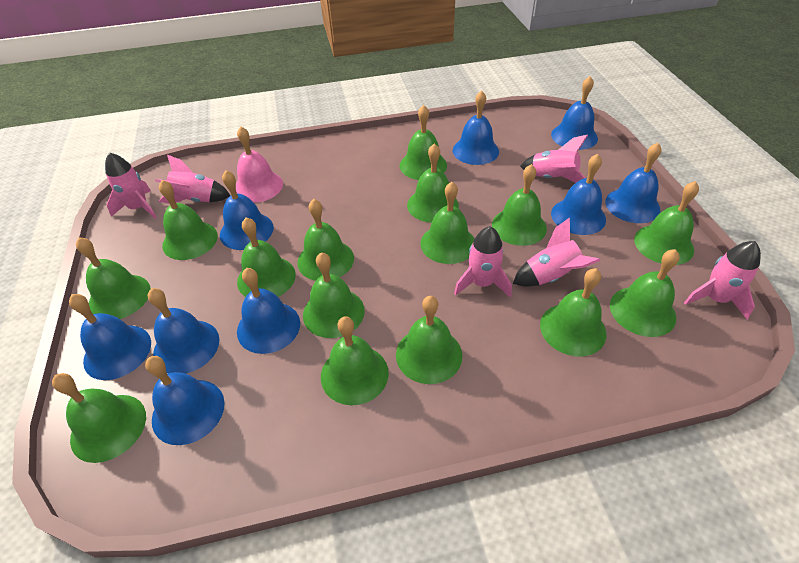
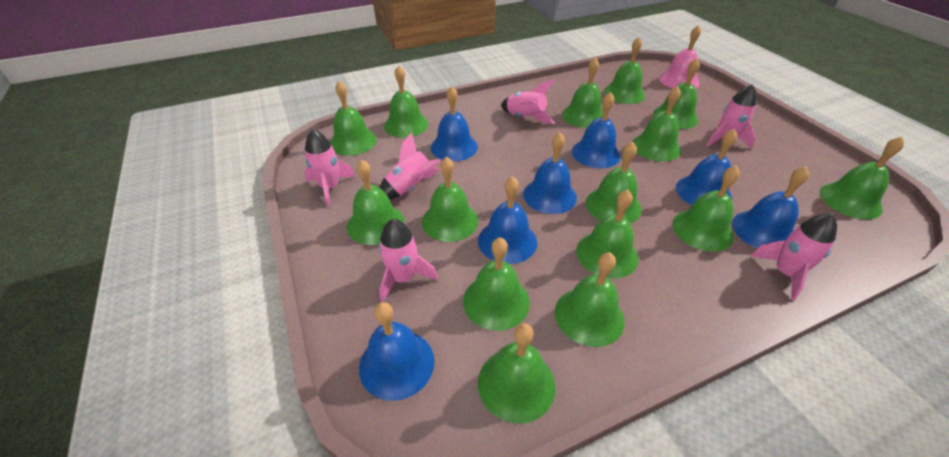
blue bell: 9 -> 7

